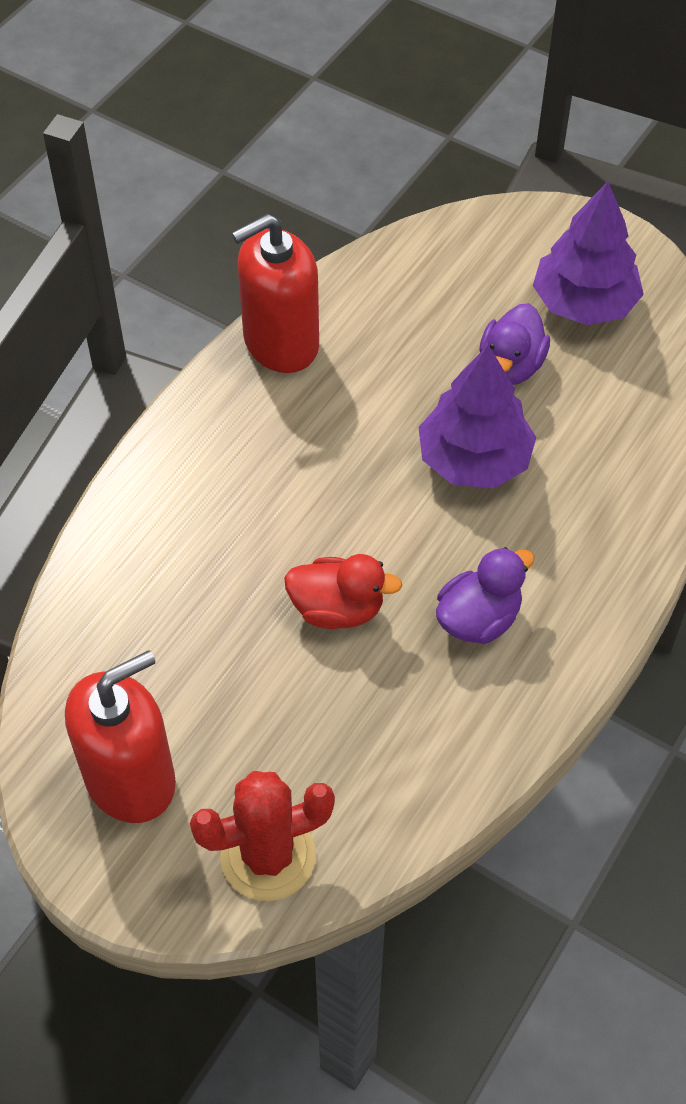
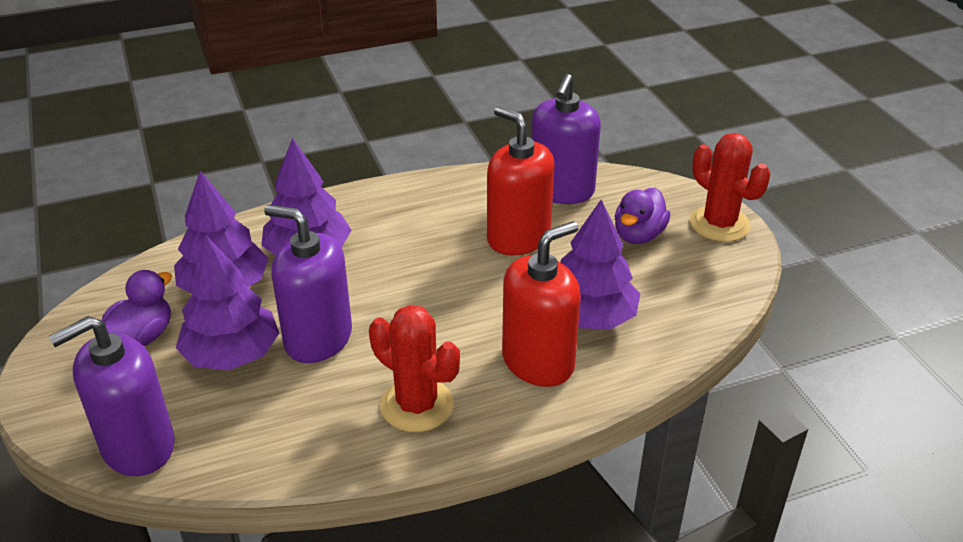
purple soap dispenser: 0 -> 3
purple tree: 2 -> 4
red cactus: 1 -> 2
red duck: 1 -> 0

